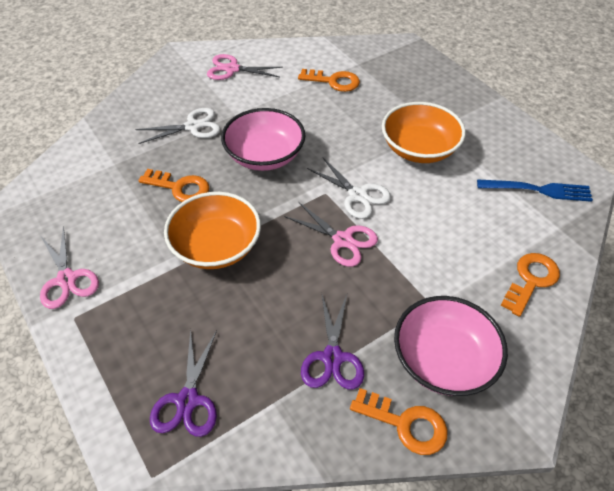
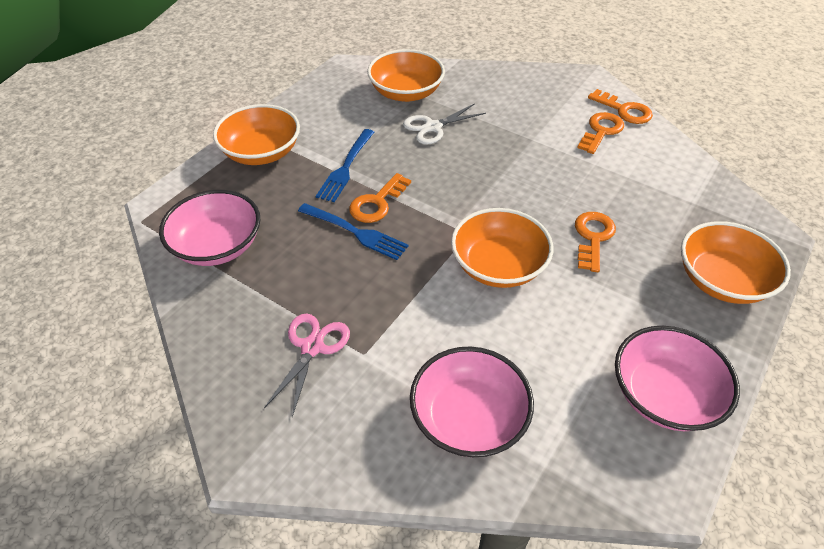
blue fork: 1 -> 2
orange bowl: 2 -> 4
pink bowl: 2 -> 3
pink scissors: 3 -> 1
purple scissors: 2 -> 0
white scissors: 2 -> 1

